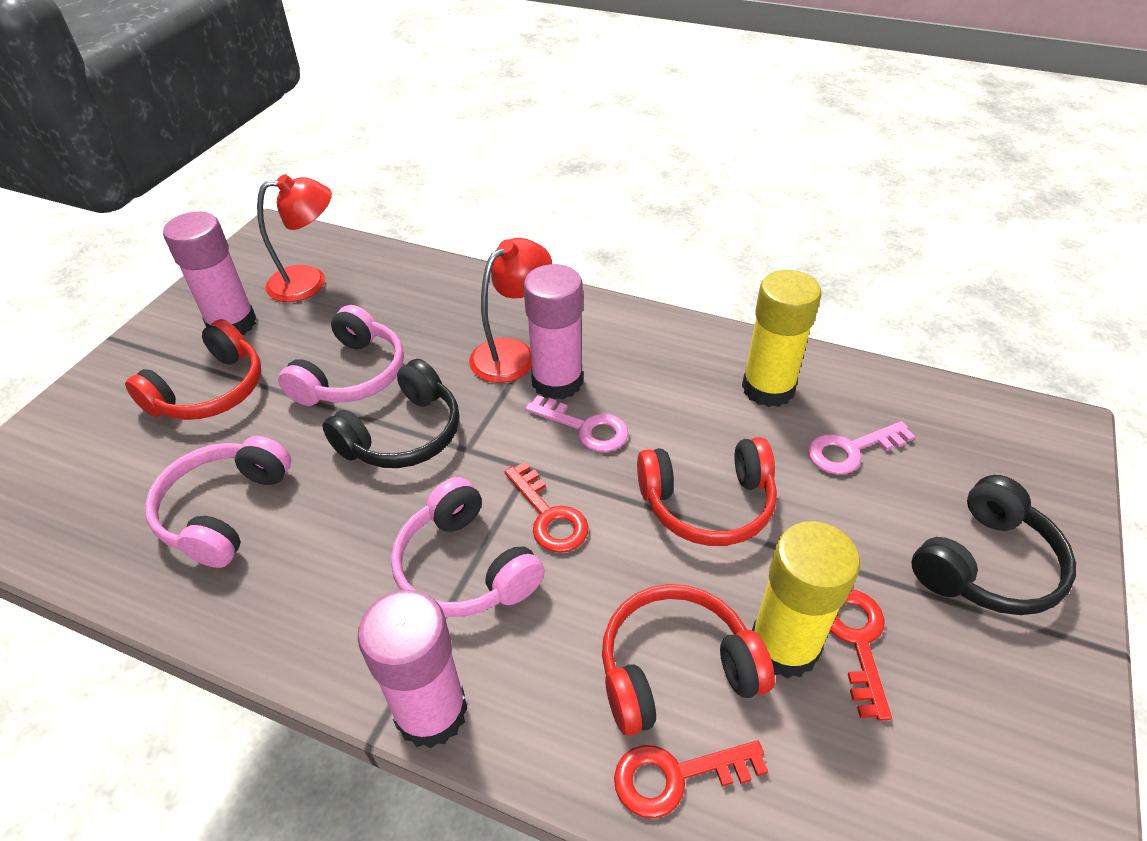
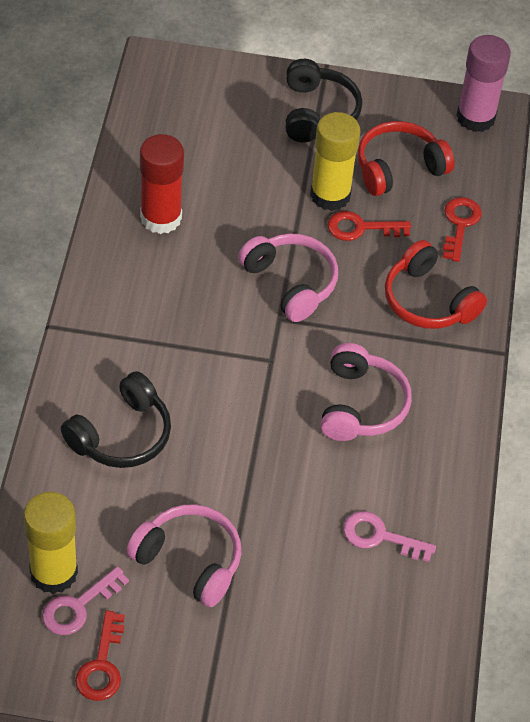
pink glue stick: 3 -> 1
red glue stick: 0 -> 1
red headphones: 3 -> 2
red lamp: 2 -> 0

